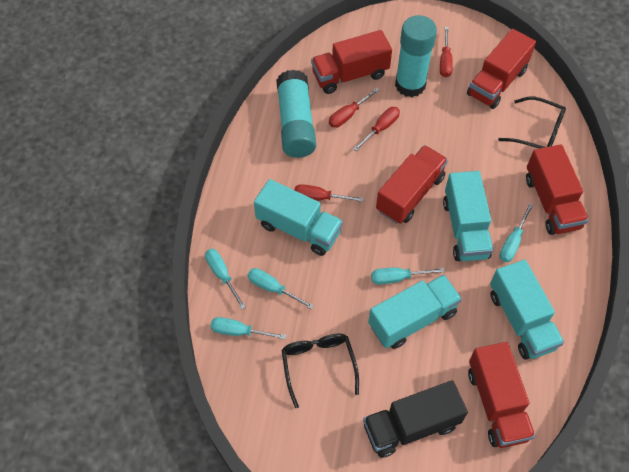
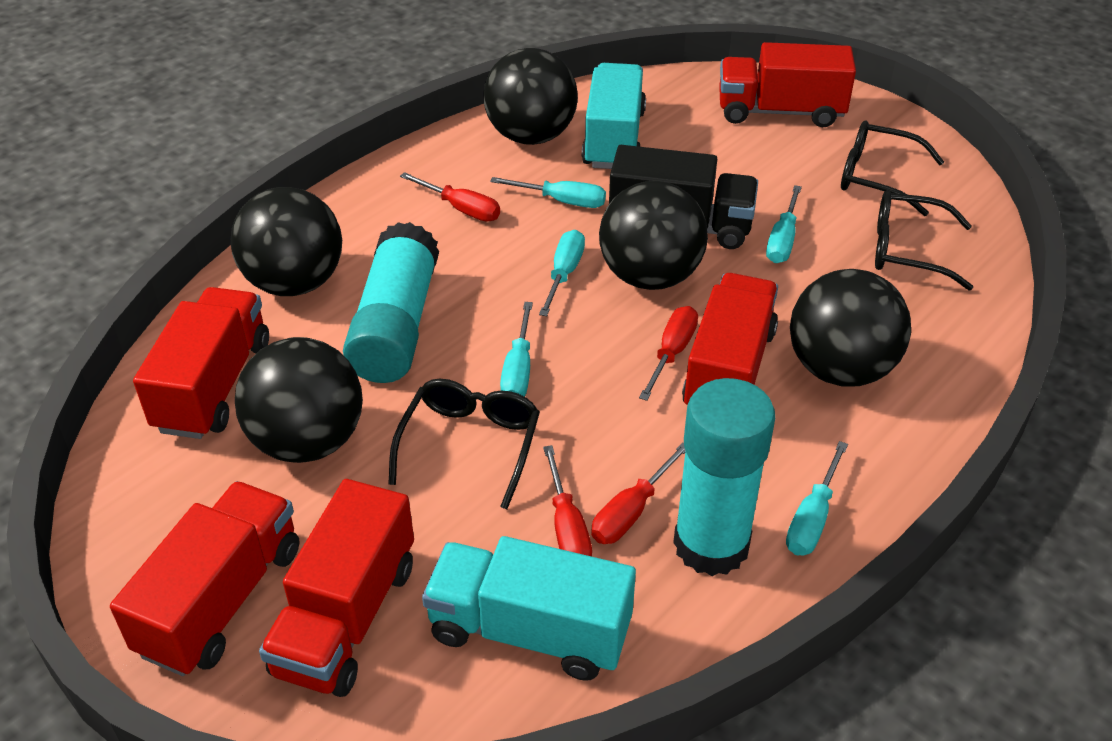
black ball: 0 -> 5
black glasses: 2 -> 3
turquoise truck: 4 -> 2

